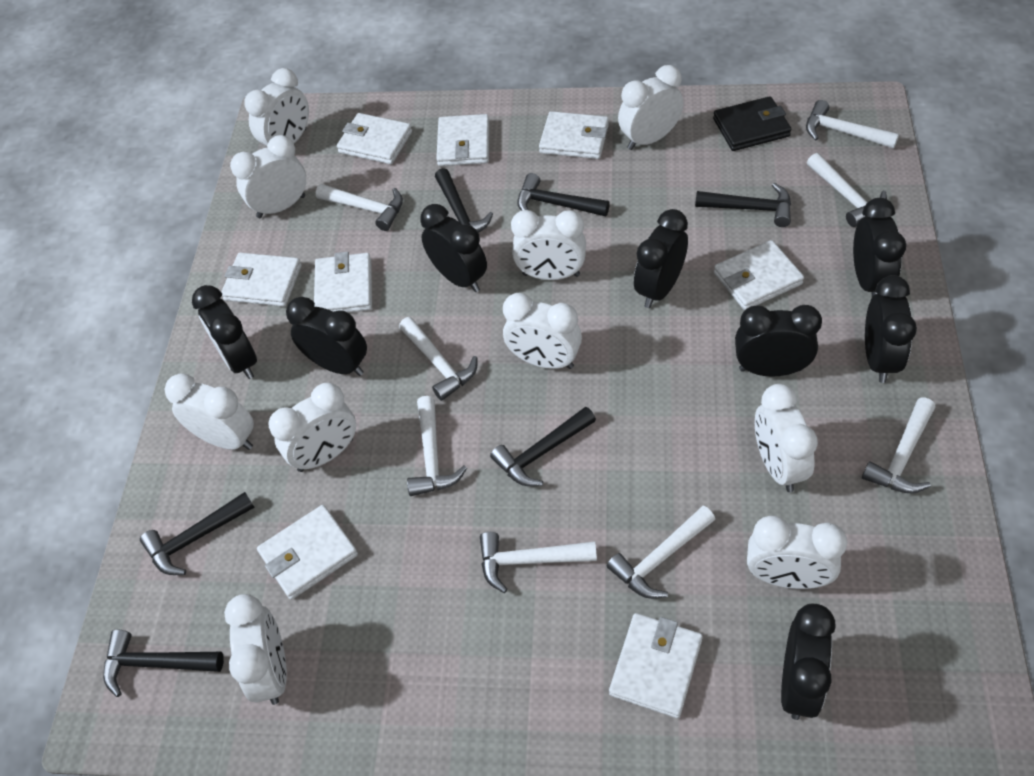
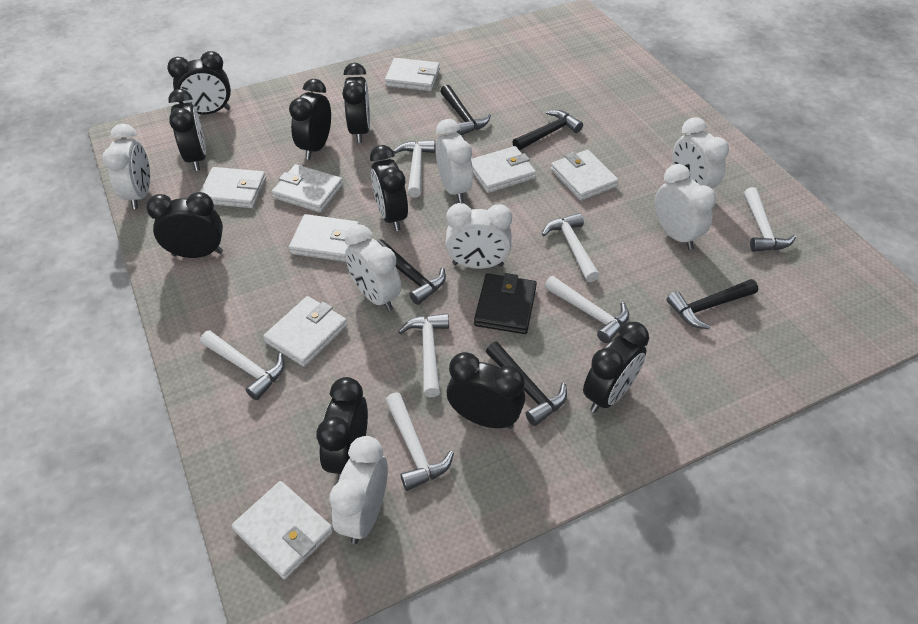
black clock: 8 -> 9
black hammer: 6 -> 5
white clock: 10 -> 7
white hammer: 8 -> 7

